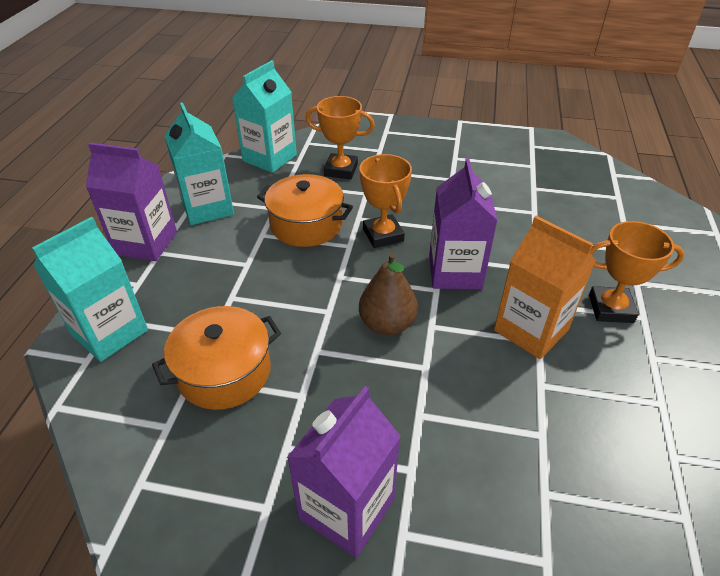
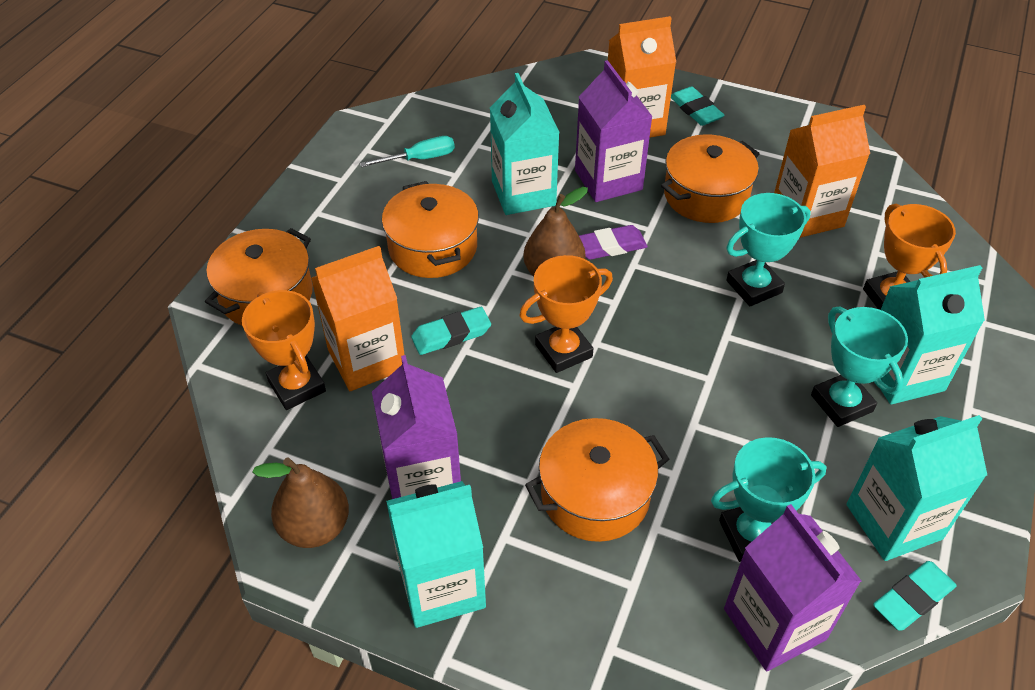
brown pear: 1 -> 2
orange carton: 1 -> 3
orange pot: 2 -> 4
purple eraser: 0 -> 1
turquoise carton: 3 -> 4
turquoise eraser: 0 -> 3
turquoise screwdriver: 0 -> 1
turquoise trophy: 0 -> 3

